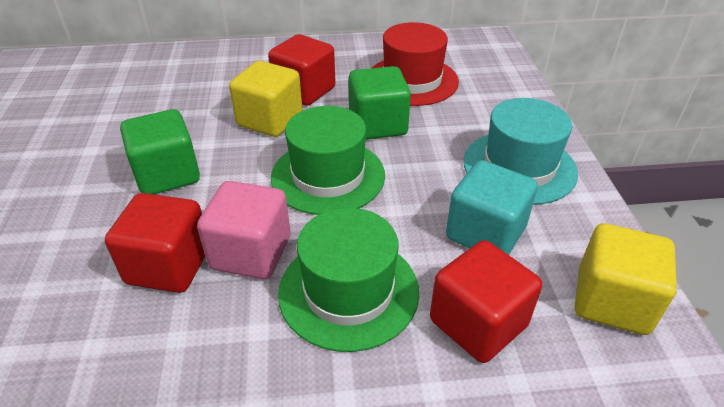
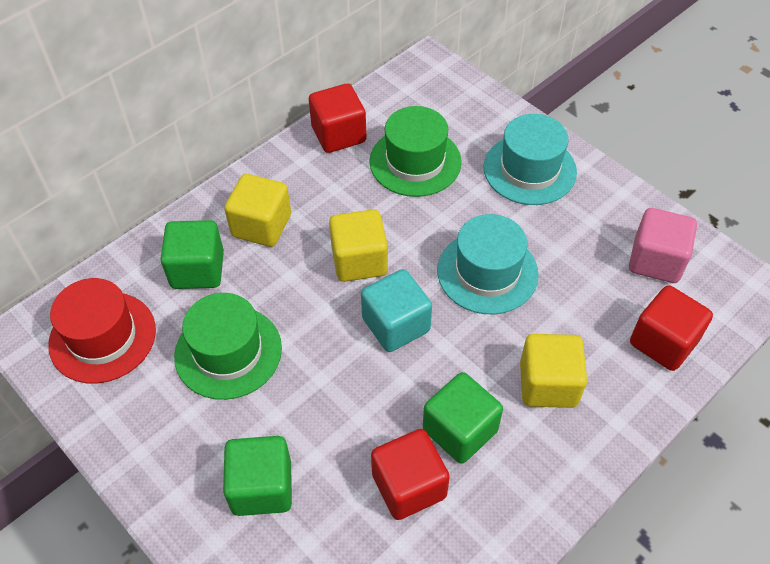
green cube: 2 -> 3
turquoise hat: 1 -> 2
yellow cube: 2 -> 3

